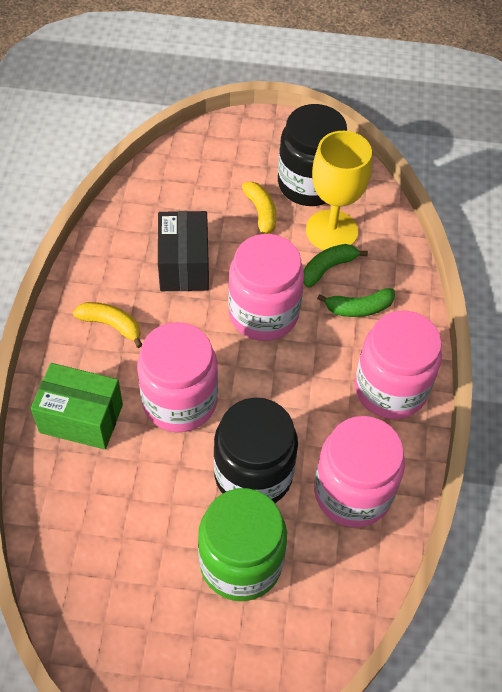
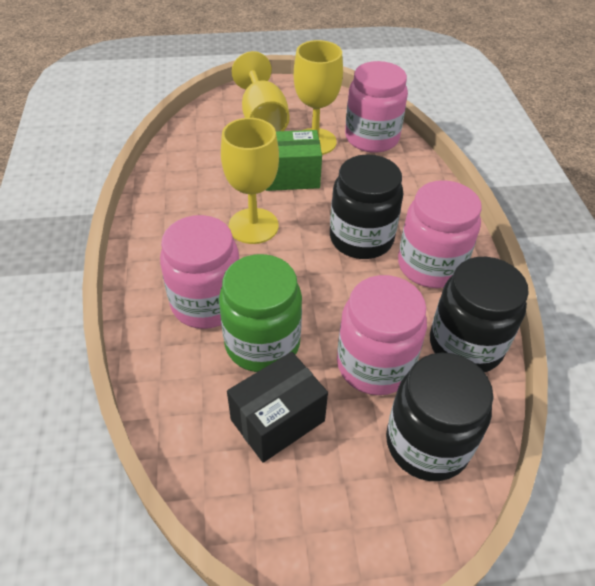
black jar: 2 -> 3
green banana: 2 -> 0
yellow banana: 2 -> 0
yellow goblet: 1 -> 3

